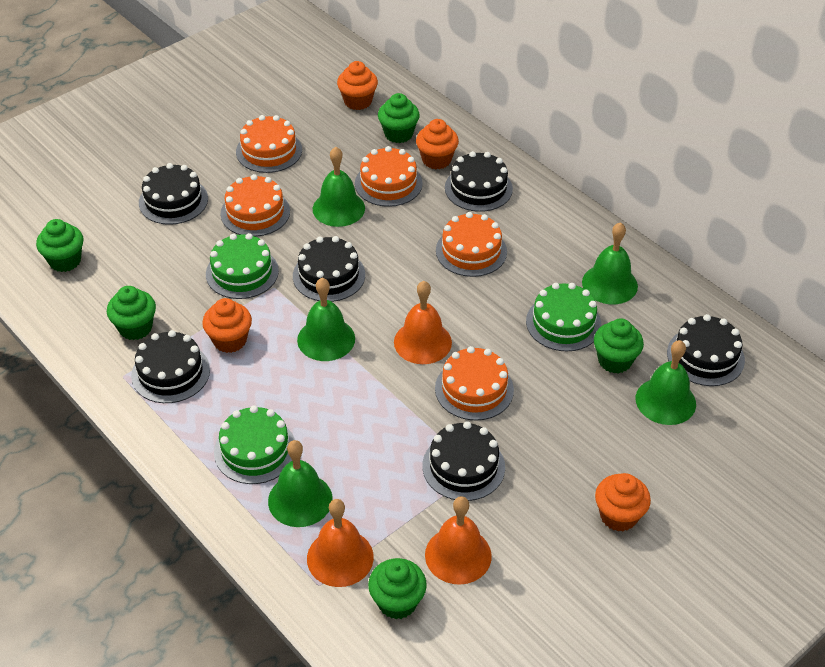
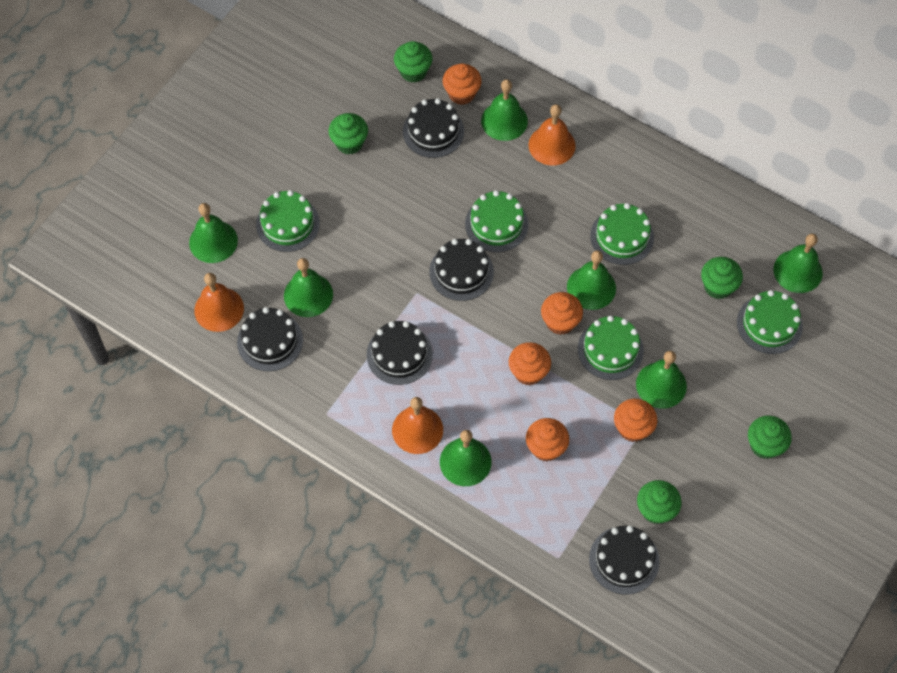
black cake: 6 -> 5
green bell: 5 -> 7
green cake: 3 -> 5
orange cake: 5 -> 0
orange cupcake: 4 -> 5

